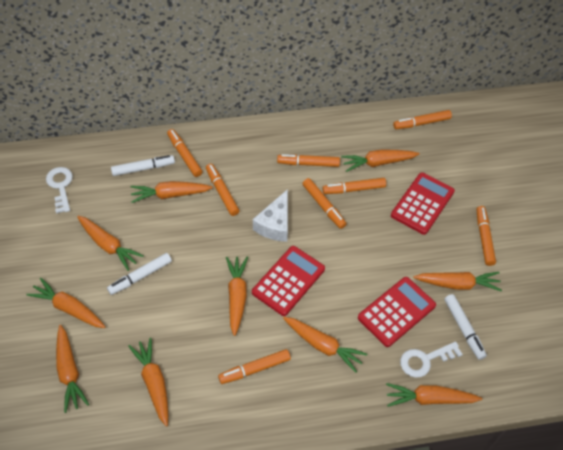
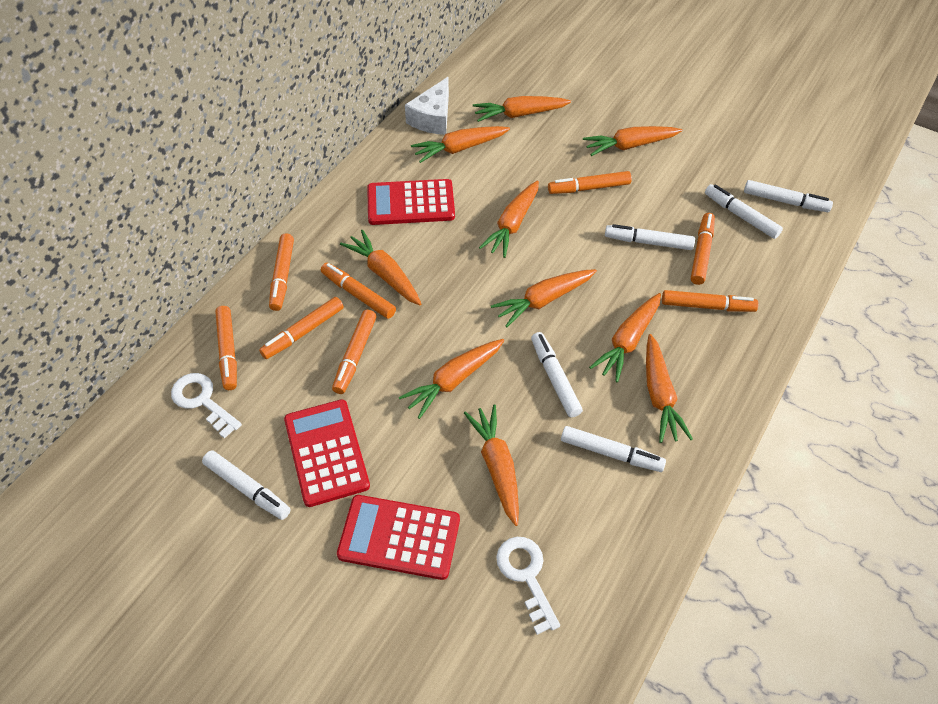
white marker: 3 -> 6

